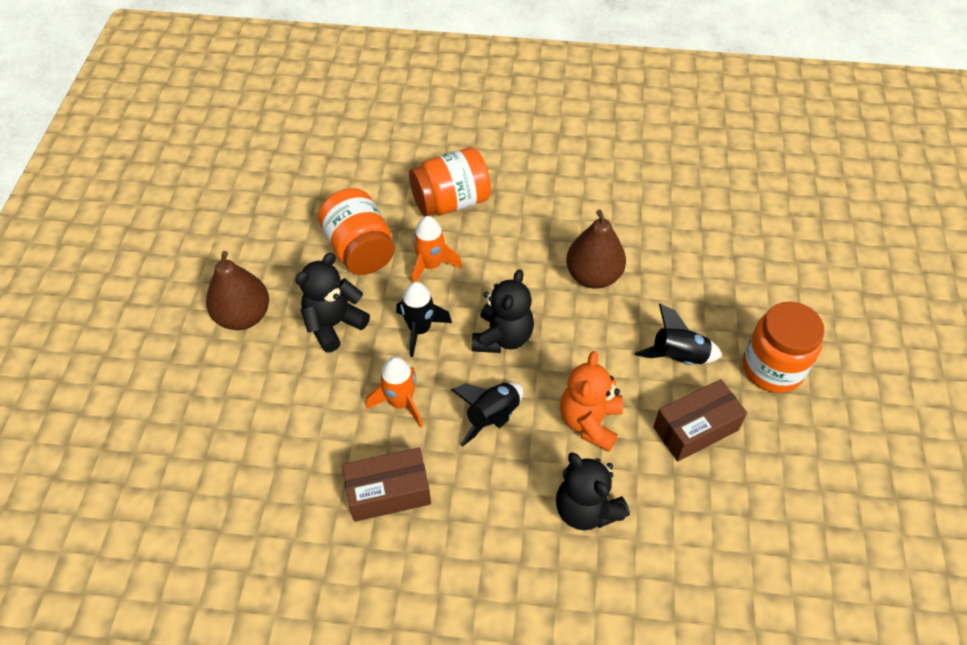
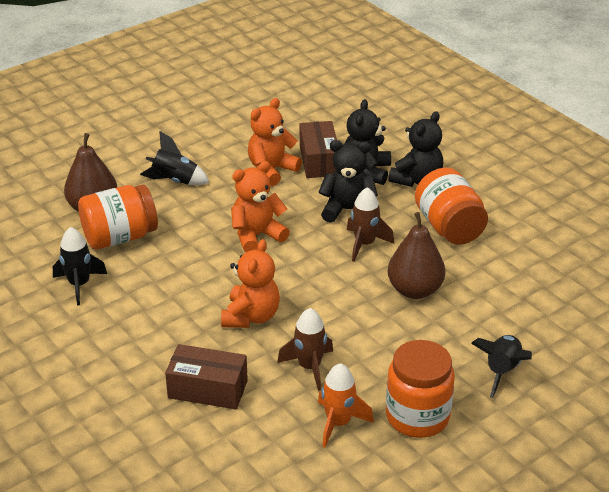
brown rocket: 0 -> 2
orange rocket: 2 -> 1
orange teddy bear: 1 -> 3

